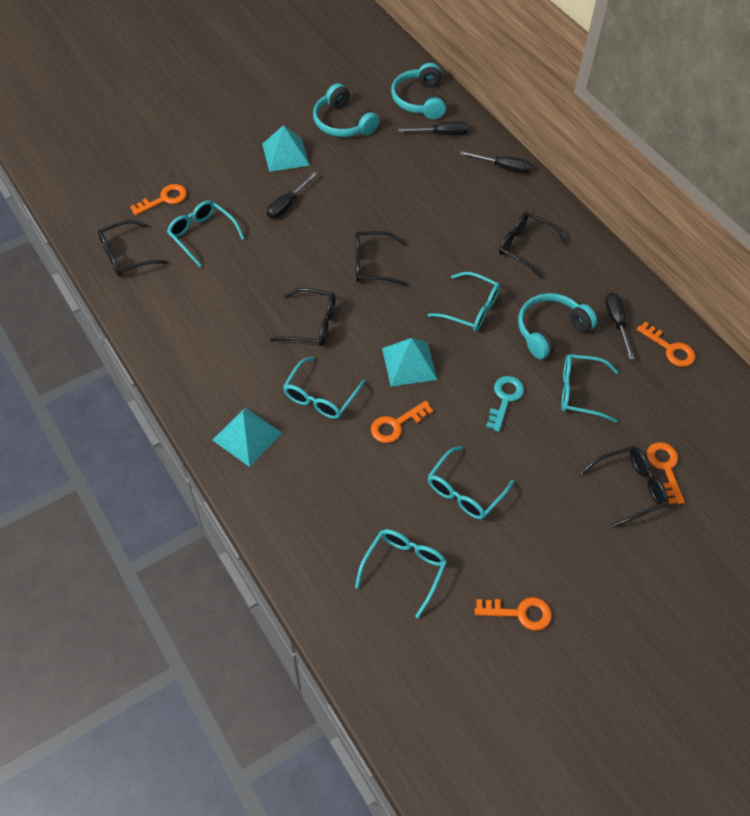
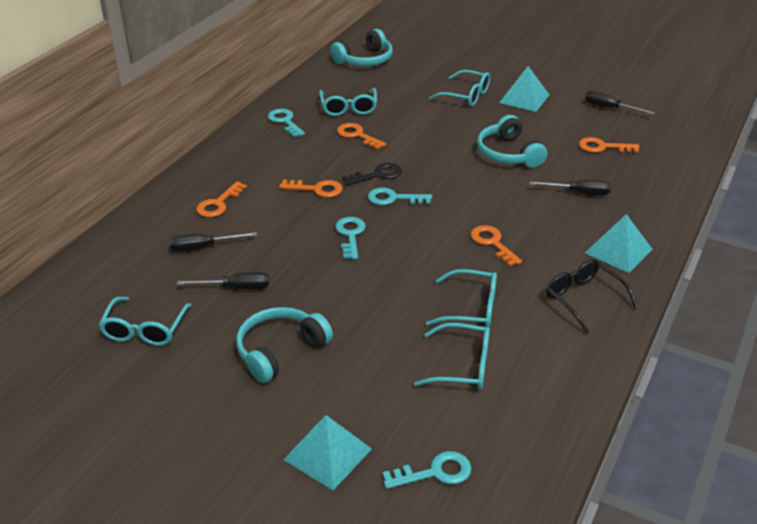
black glasses: 5 -> 1
black key: 0 -> 1
turquoise glasses: 6 -> 5
turquoise key: 1 -> 4

